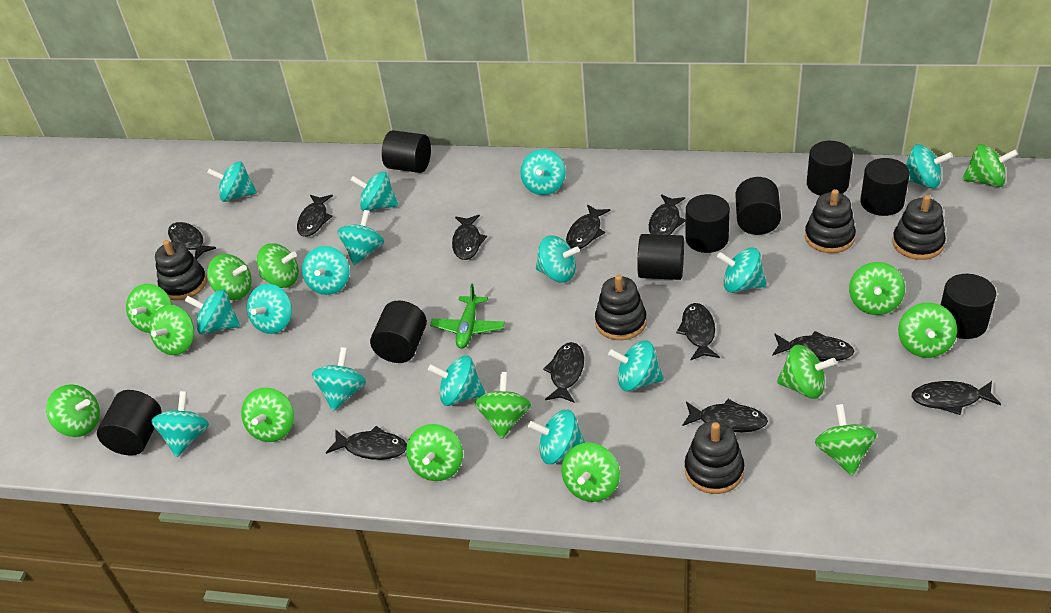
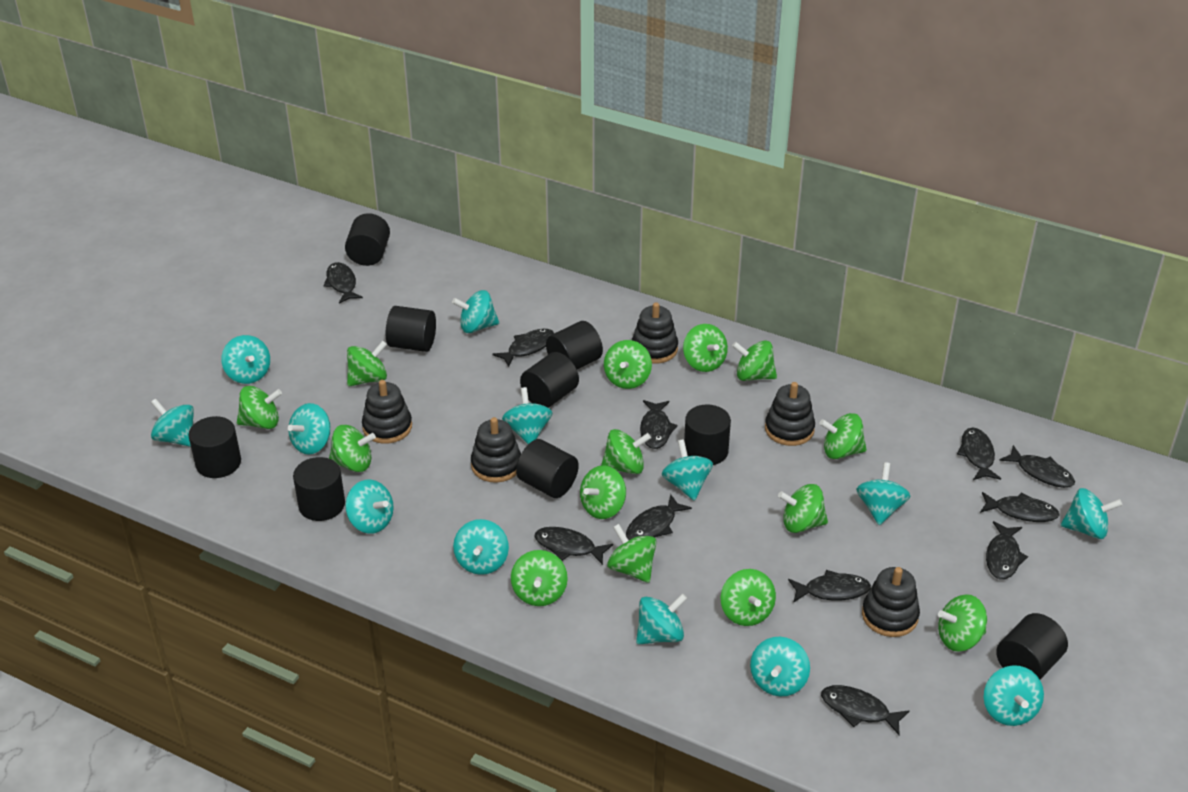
green plane: 1 -> 0
turquoise spinning top: 15 -> 13

